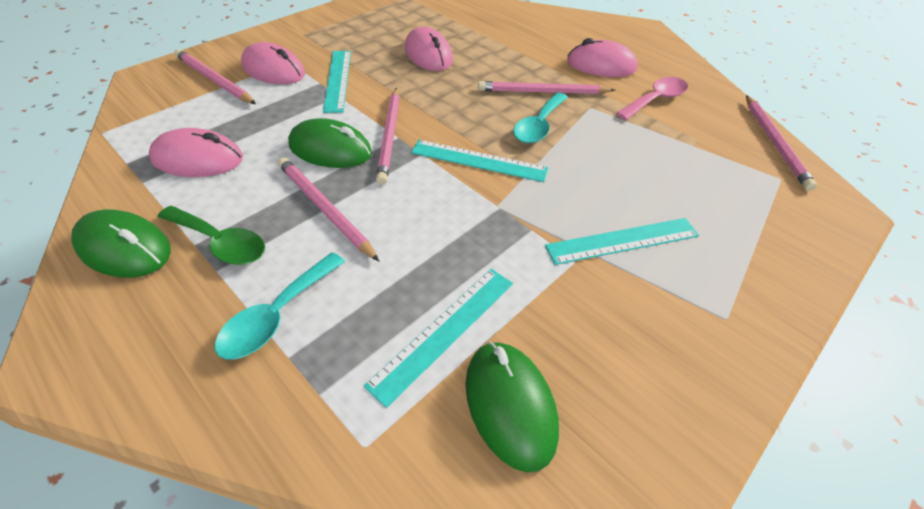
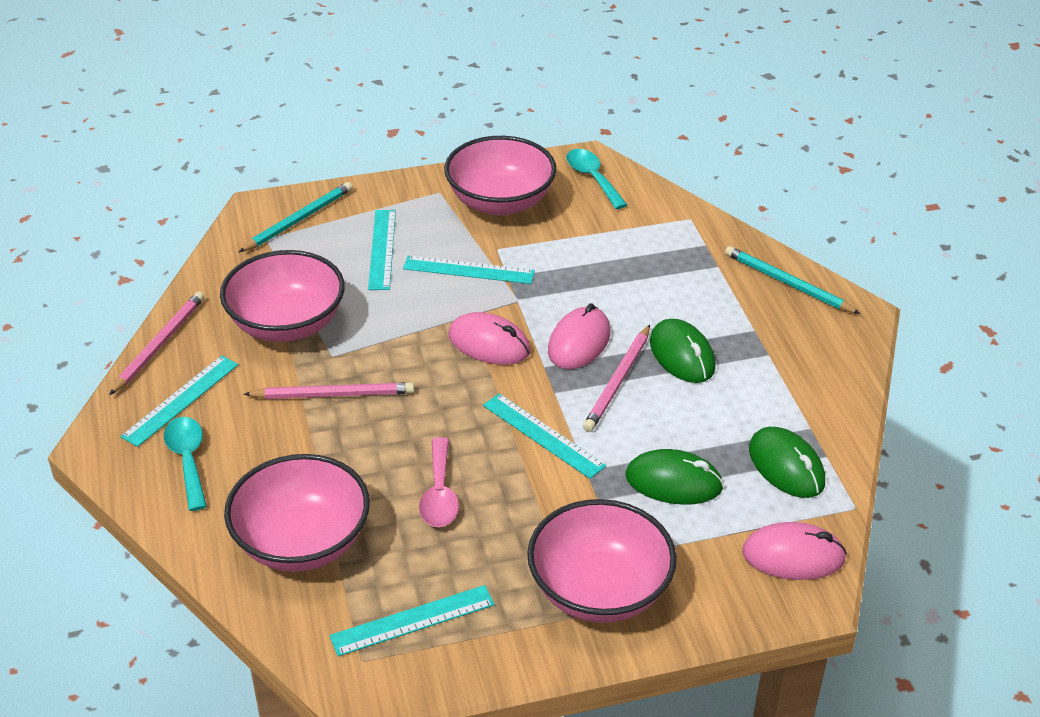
green spoon: 1 -> 0
pink bowl: 0 -> 4
pink mouse: 4 -> 3
pink pencil: 5 -> 3
turquoise pencil: 0 -> 2
turquoise ruler: 4 -> 5

